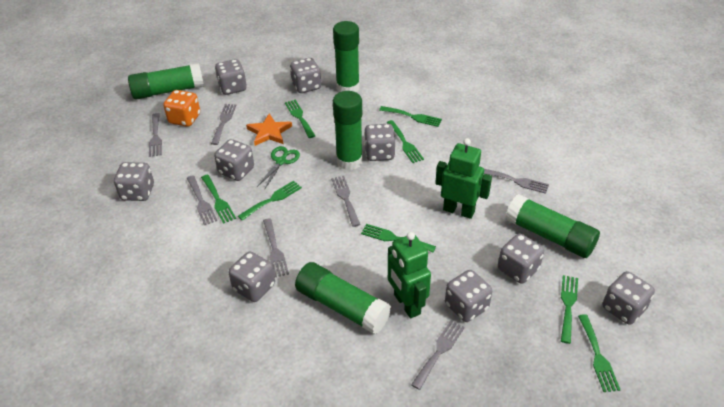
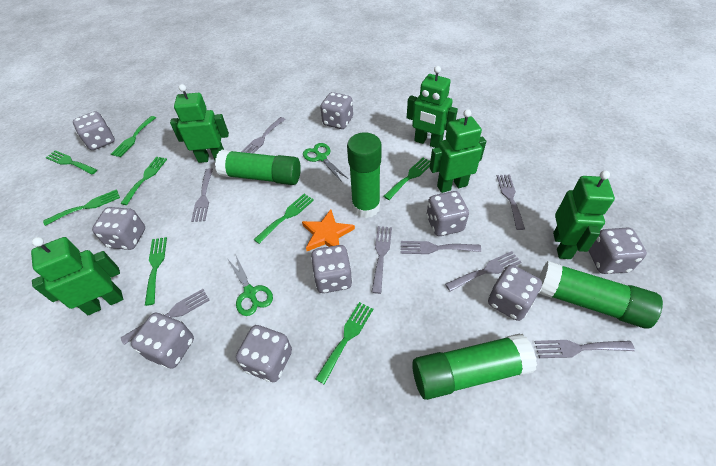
green glue stick: 5 -> 4
green robot: 2 -> 5
green scissors: 1 -> 2
grey fork: 7 -> 8
orange dice: 1 -> 0

